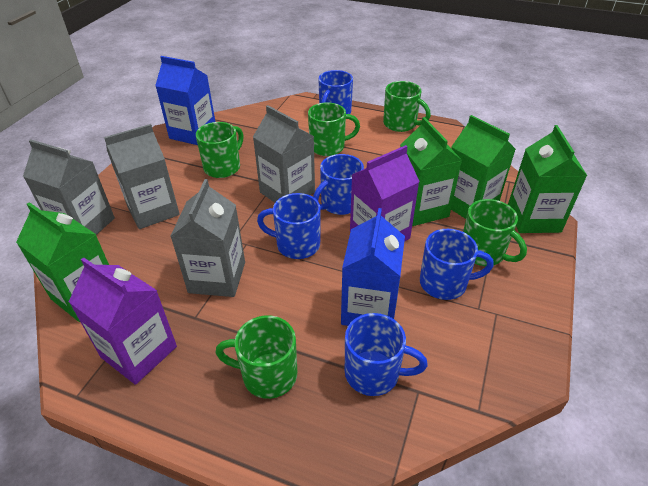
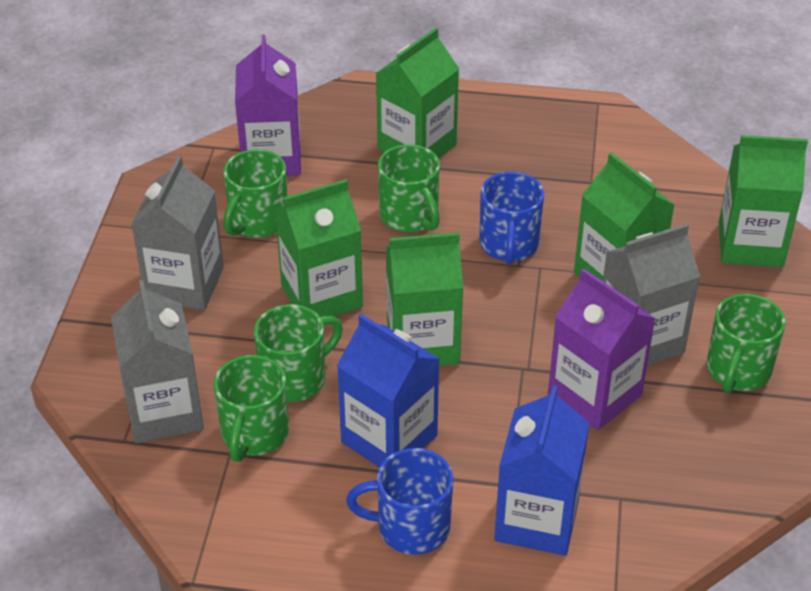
blue mug: 5 -> 2
green carton: 4 -> 5
grey carton: 4 -> 3

